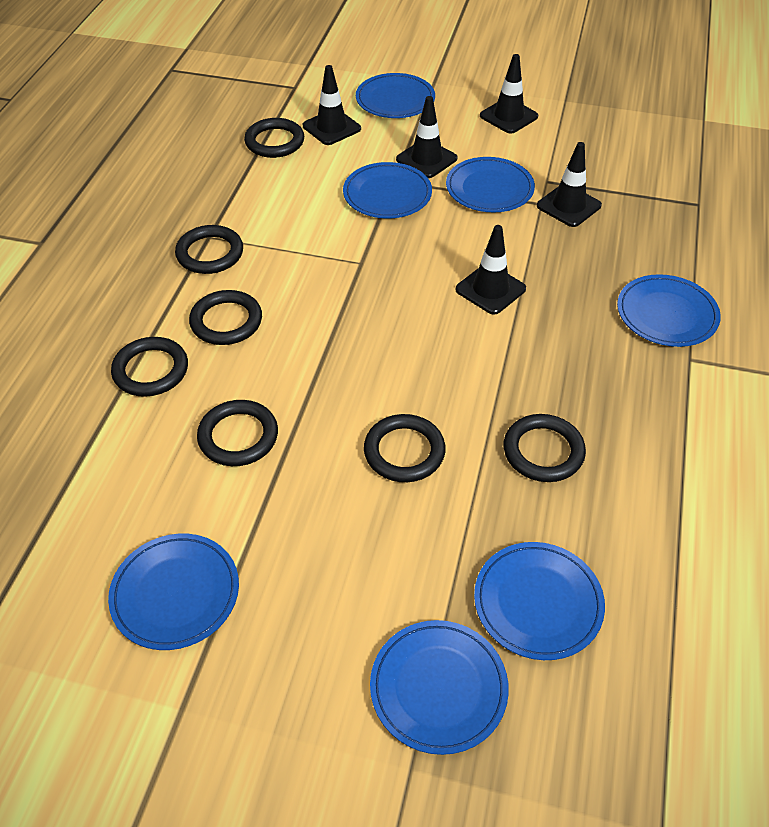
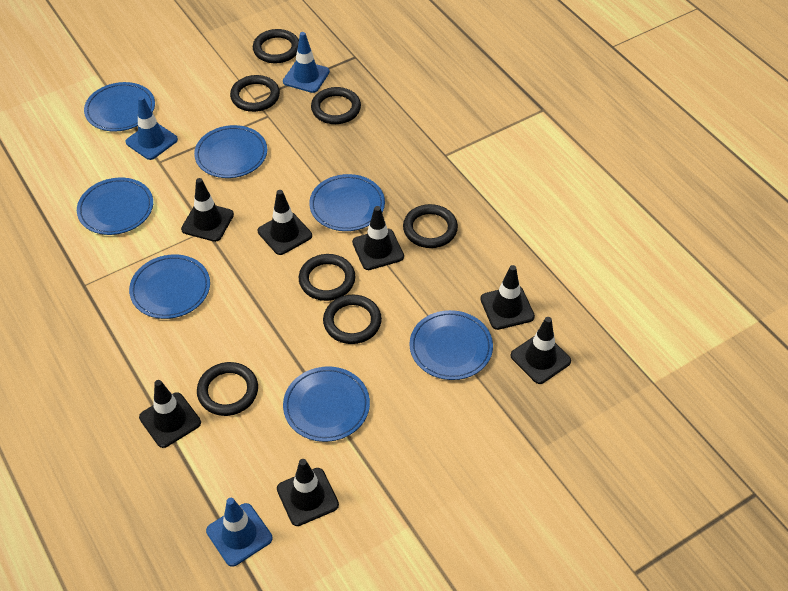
black traffic cone: 5 -> 7
blue traffic cone: 0 -> 3

